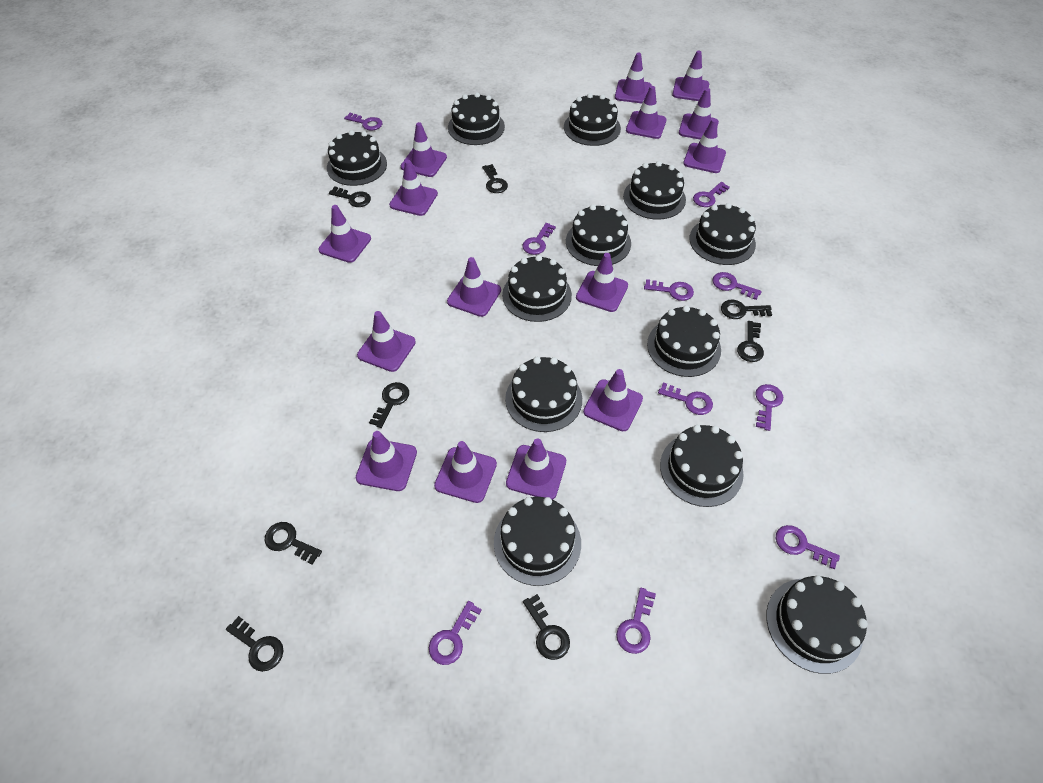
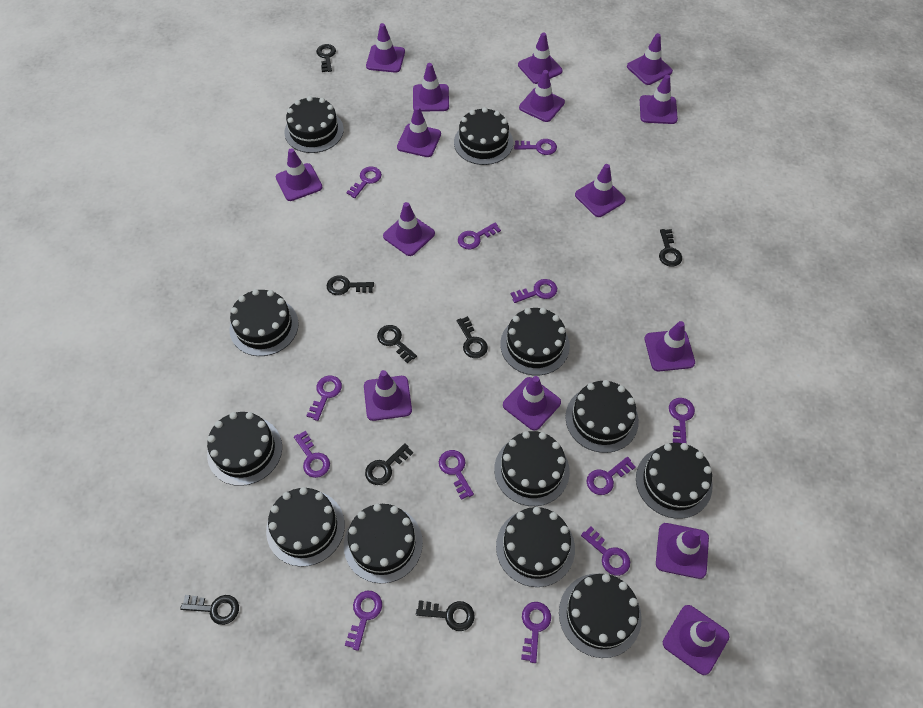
purple key: 10 -> 12

